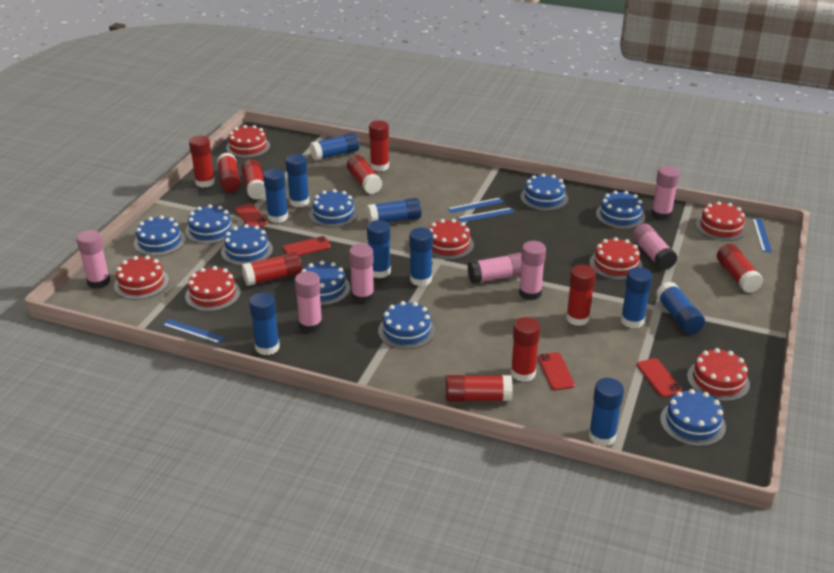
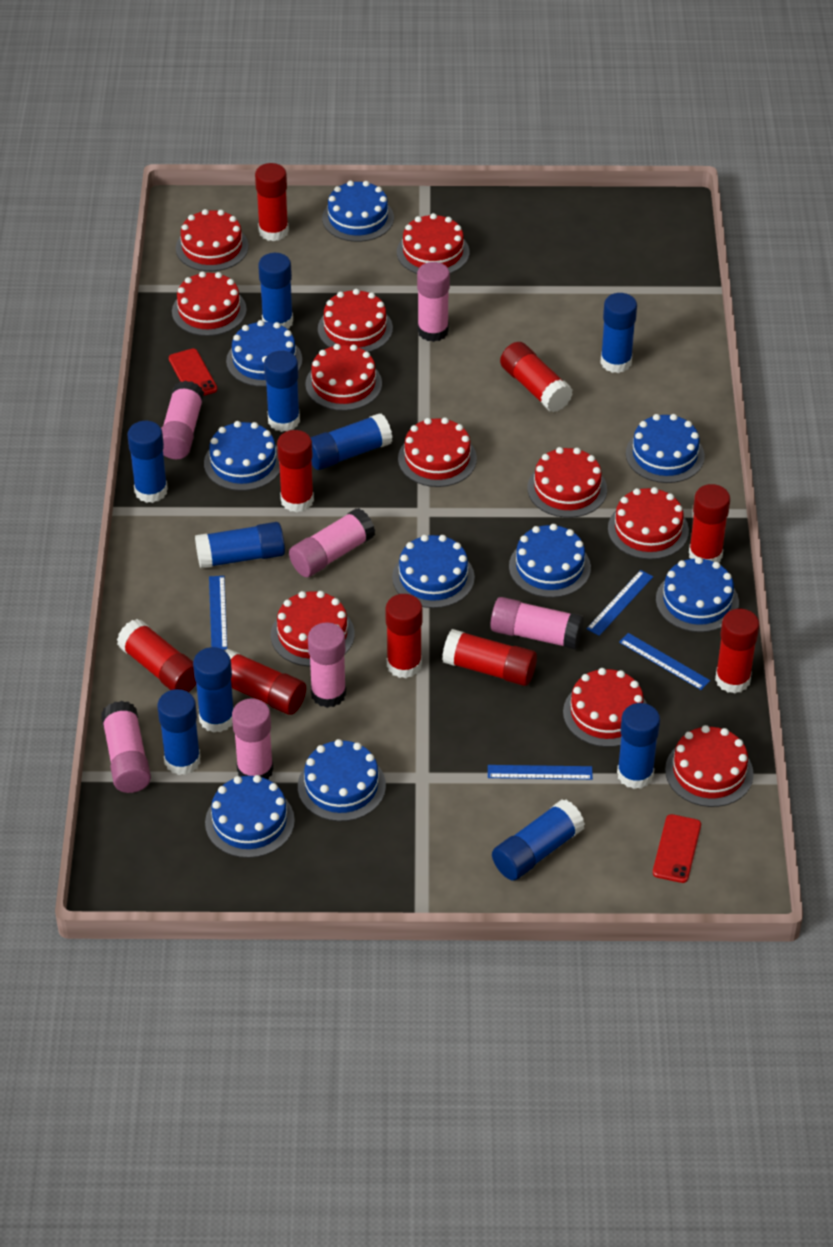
red cake: 7 -> 11
red glue stick: 10 -> 9
red phone: 4 -> 2

